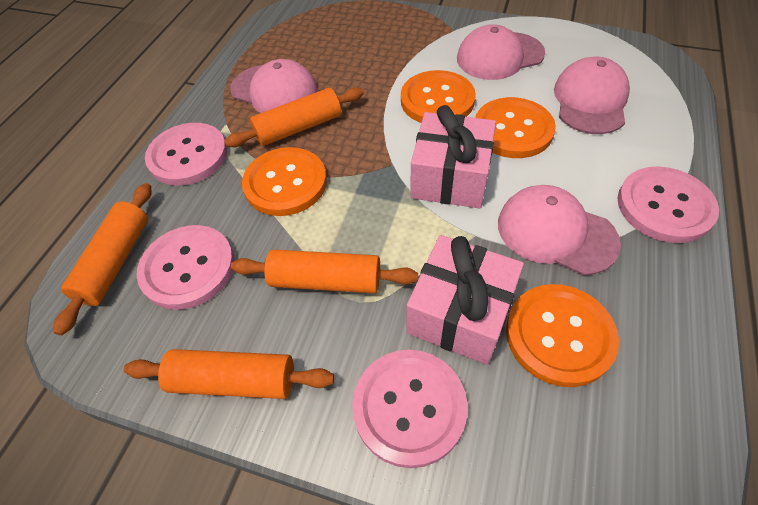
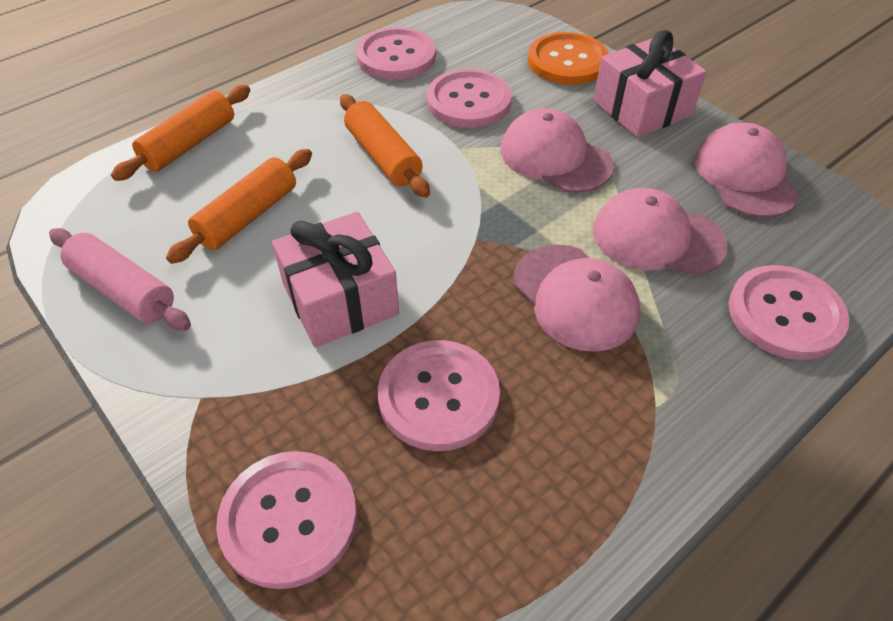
orange button: 4 -> 1
orange rolling pin: 4 -> 3
pink button: 4 -> 5
pink rolling pin: 0 -> 1

